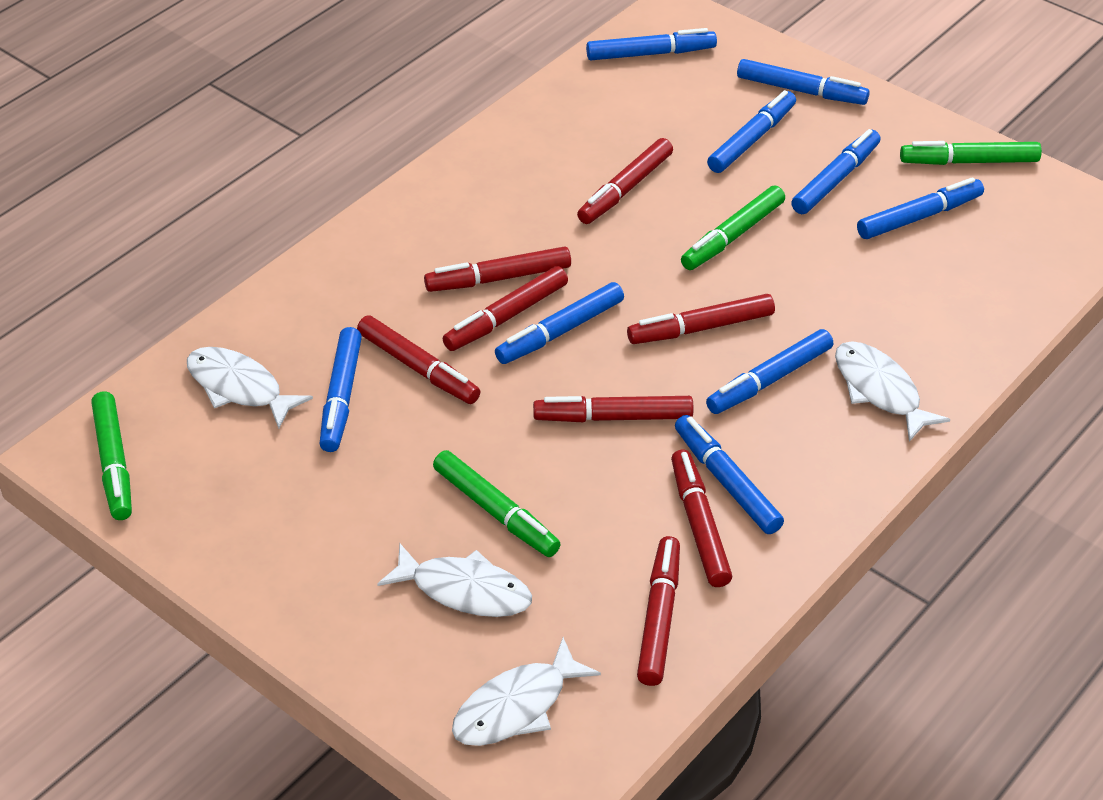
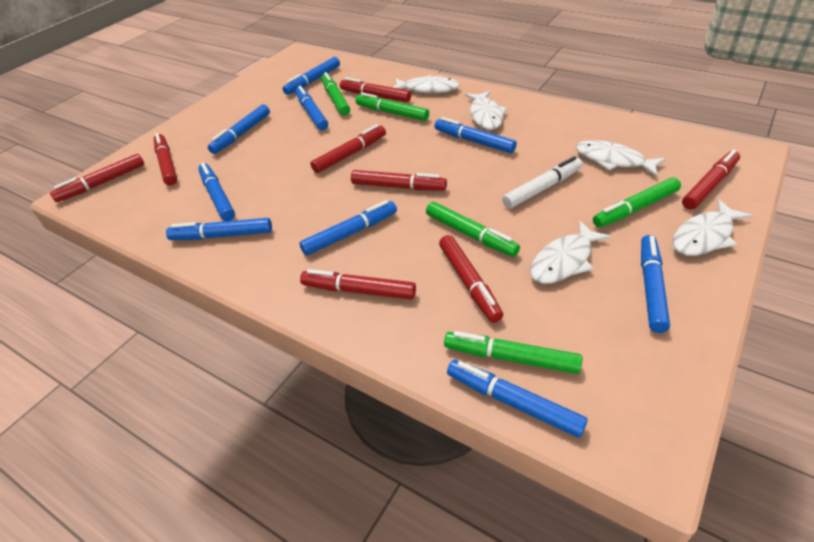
green marker: 4 -> 5
white fish: 4 -> 5
white marker: 0 -> 1

